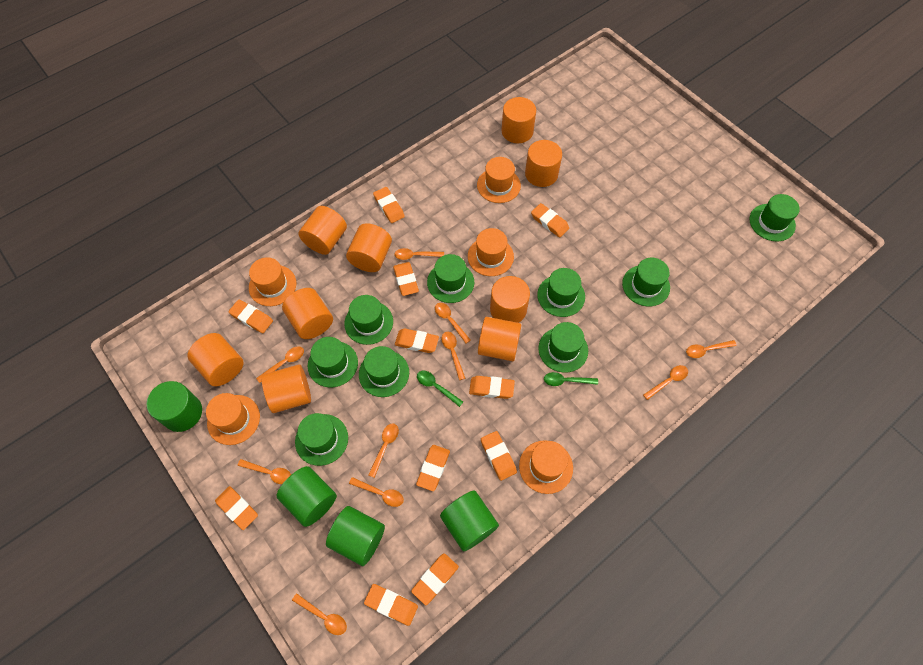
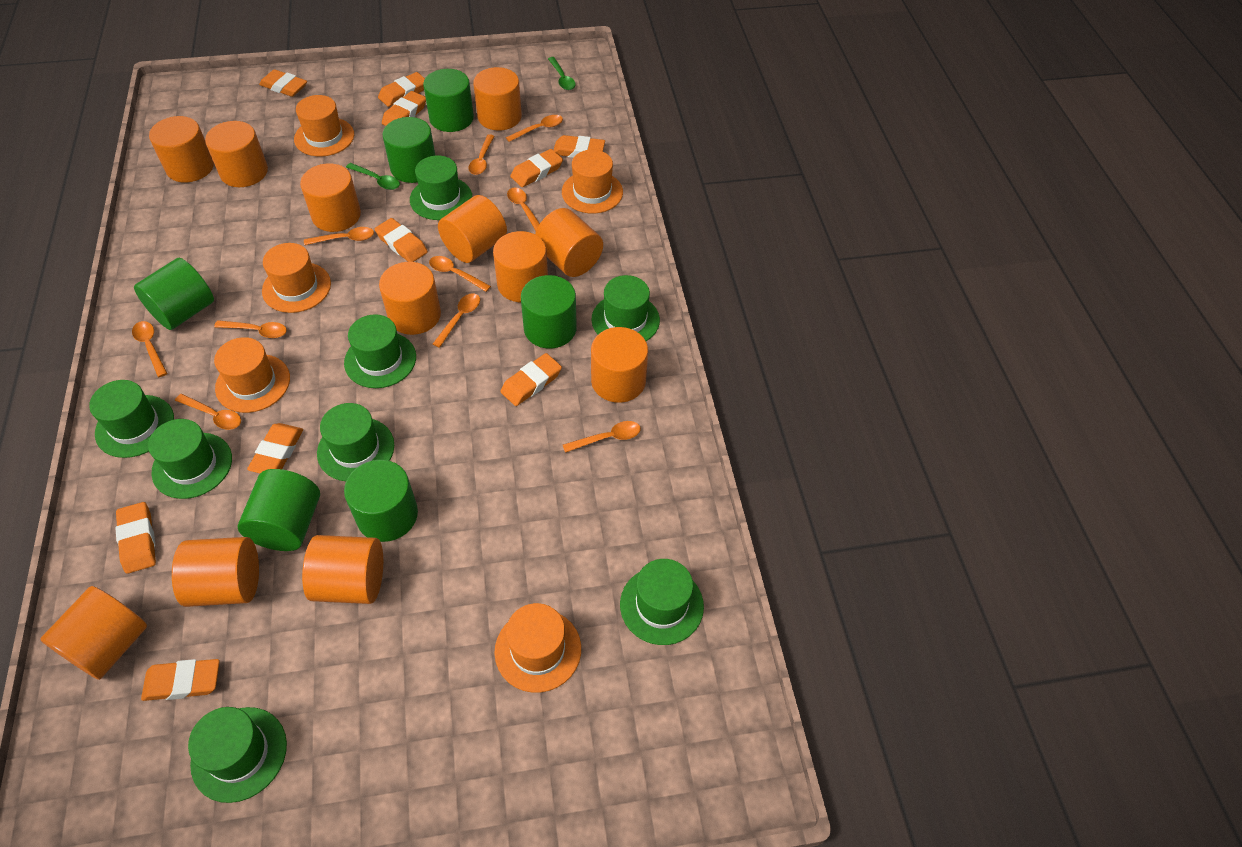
green cylinder: 4 -> 6
green hat: 9 -> 8
orange cylinder: 9 -> 12
orange eraser: 11 -> 10

